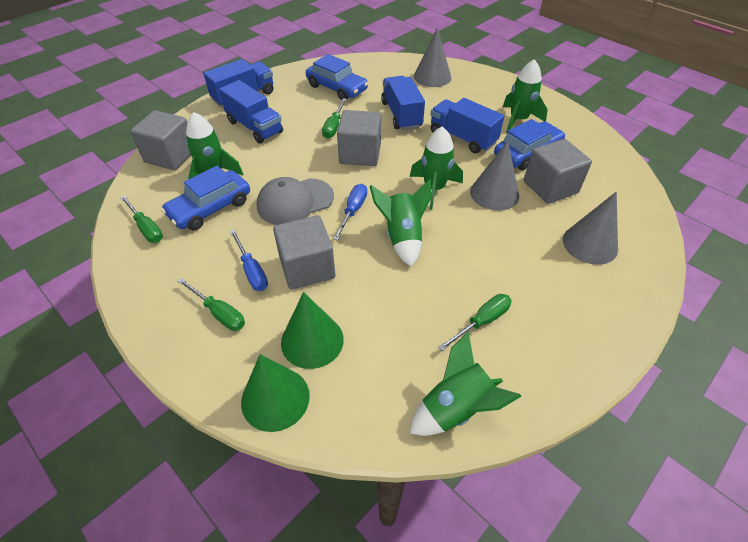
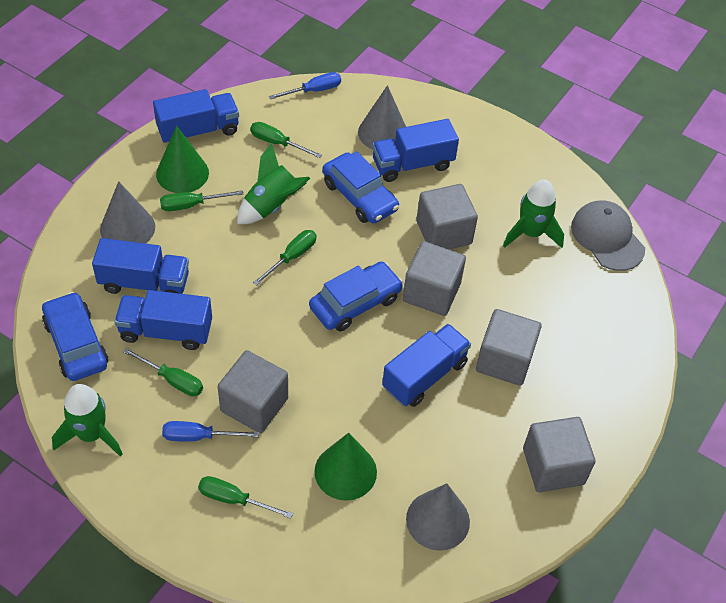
blue truck: 4 -> 5
green rocket: 5 -> 3
green screwdriver: 4 -> 5
grey cube: 4 -> 5

